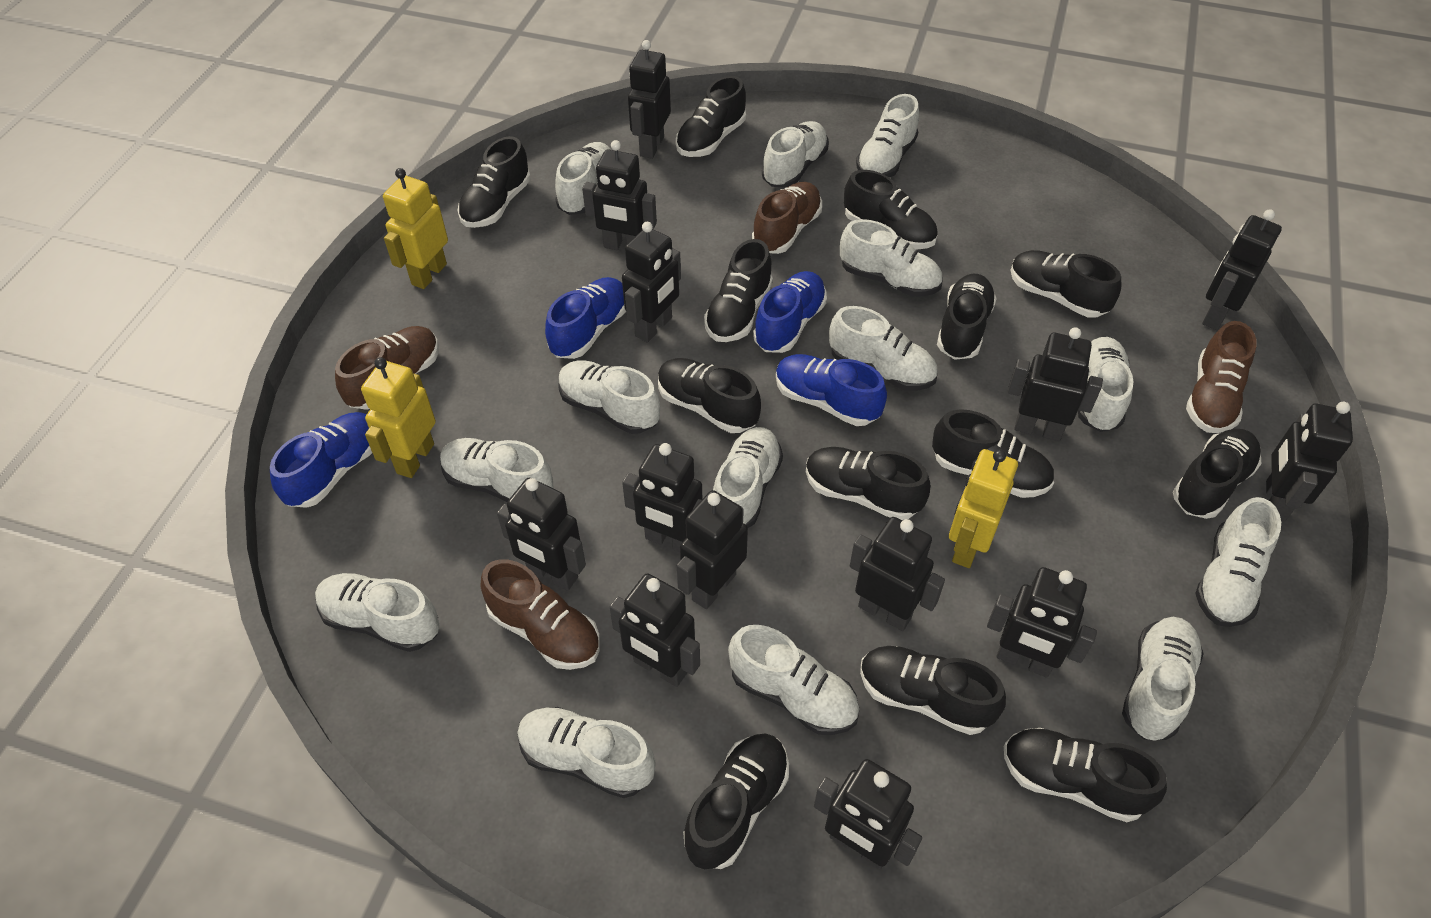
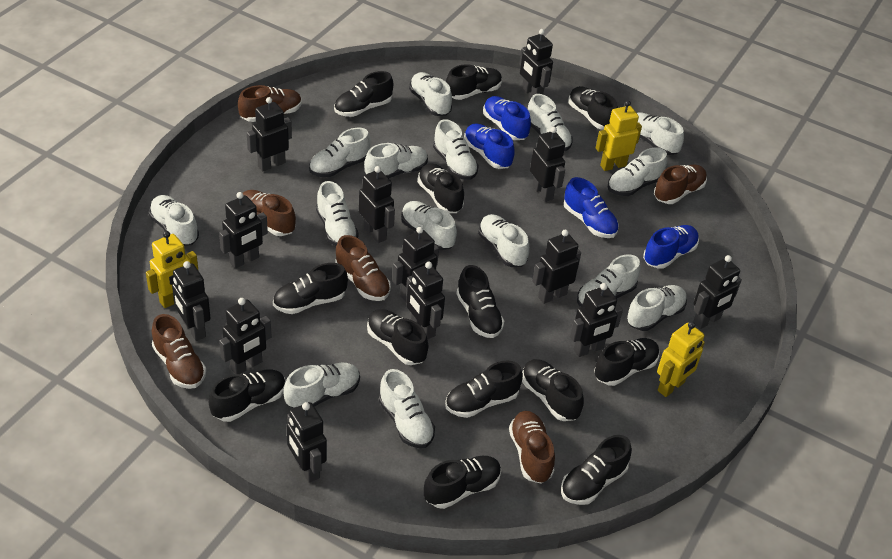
brown shoe: 4 -> 6
white shoe: 14 -> 15

